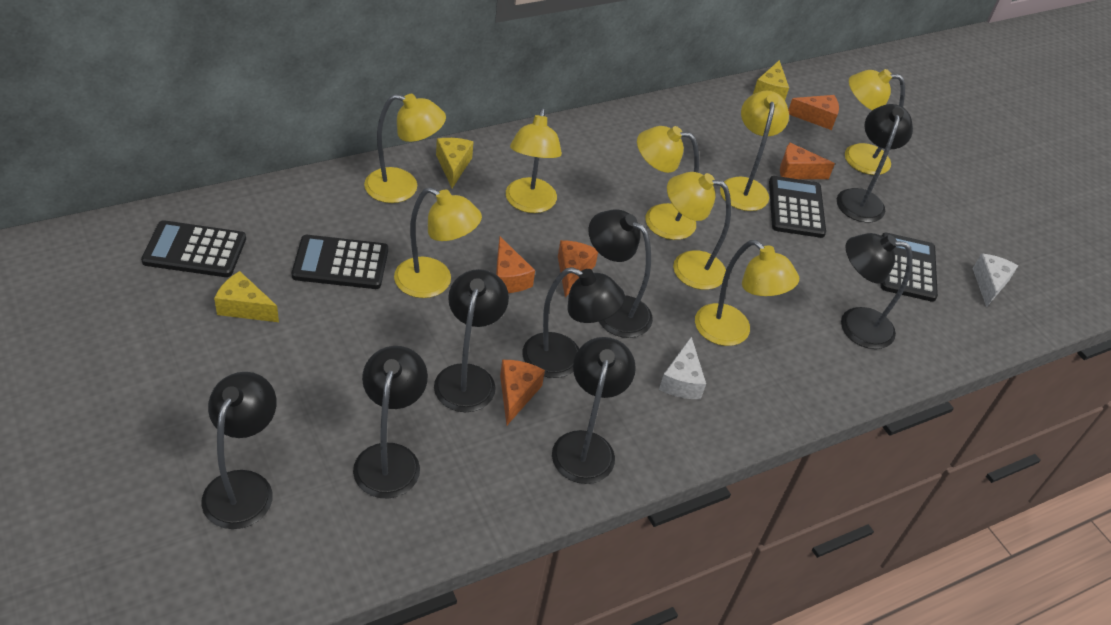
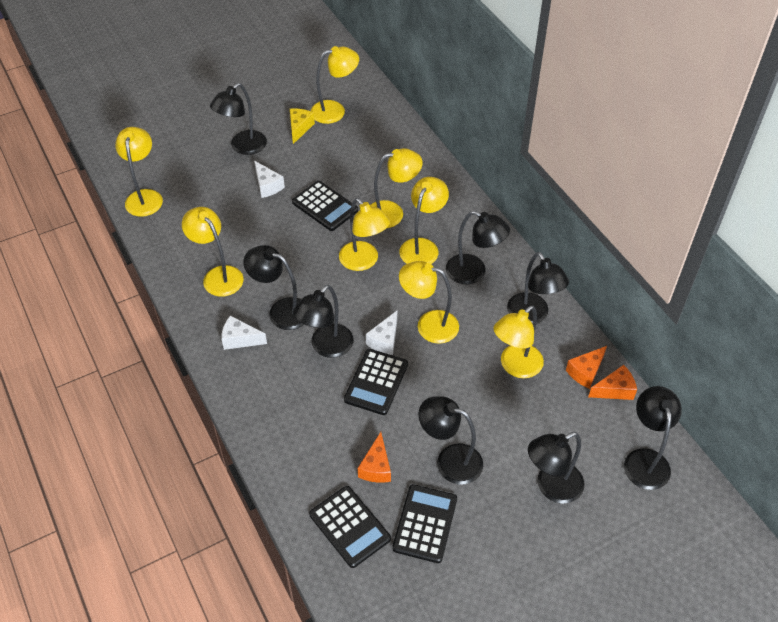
orange cheese: 5 -> 3
white cheese: 2 -> 3
yellow cheese: 3 -> 1

